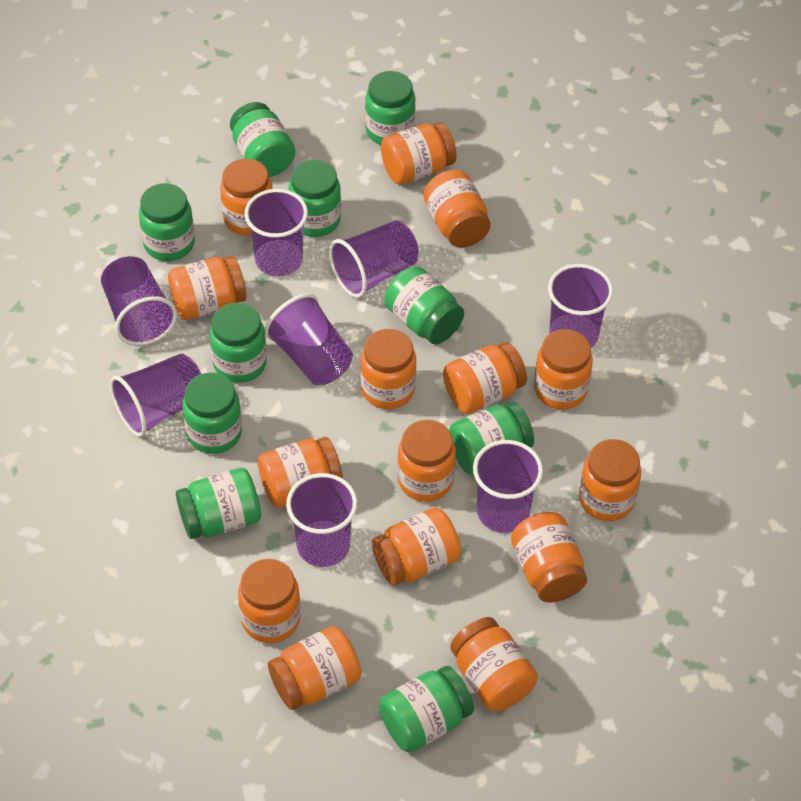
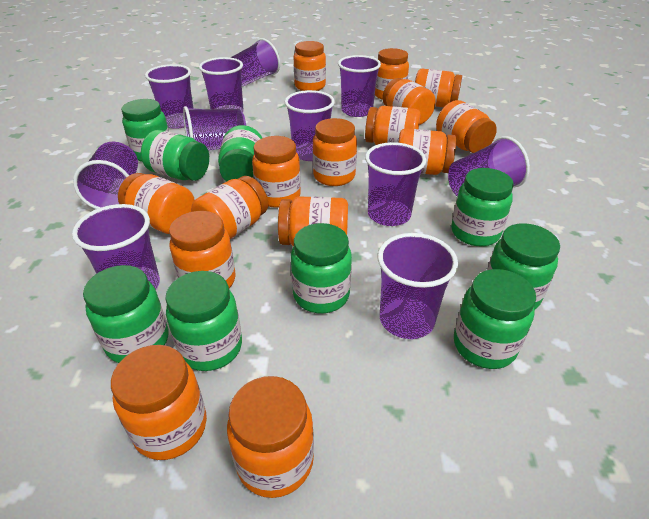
green jar: 10 -> 9
purple cup: 8 -> 11

